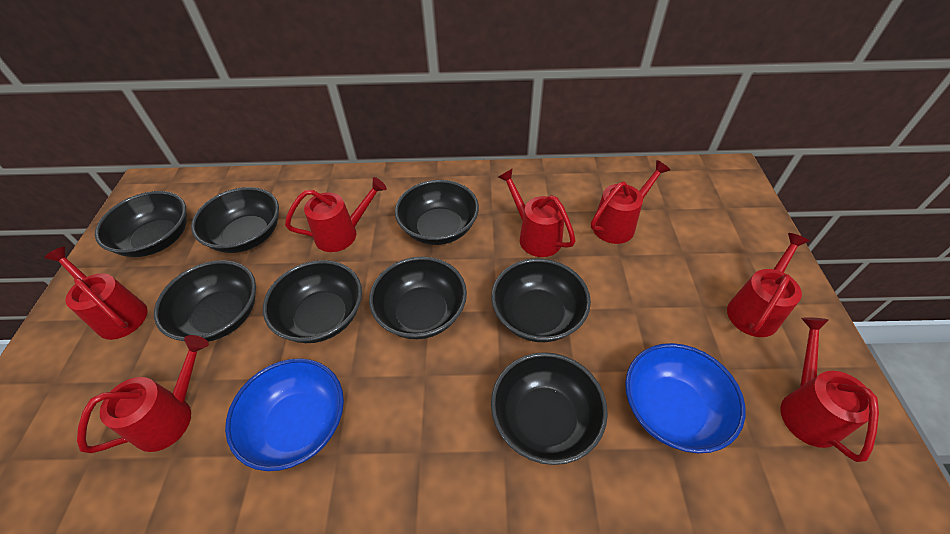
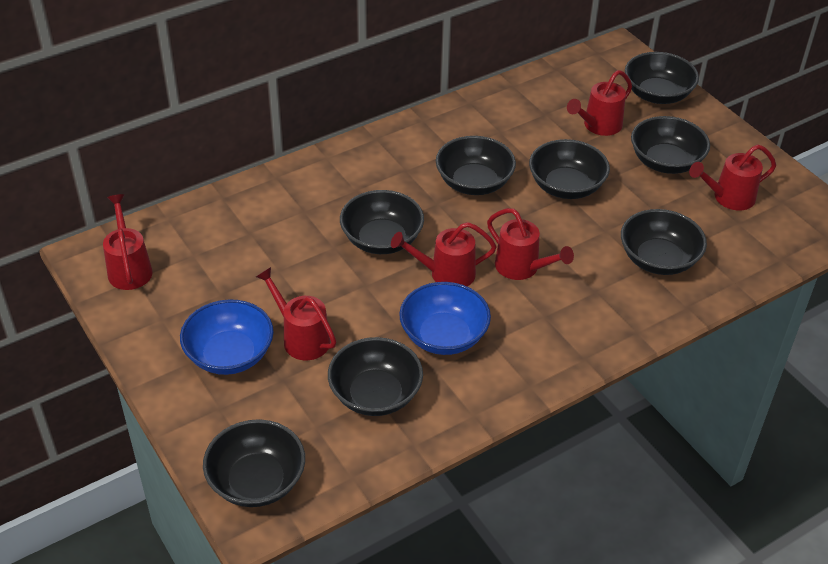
red watering can: 7 -> 6

